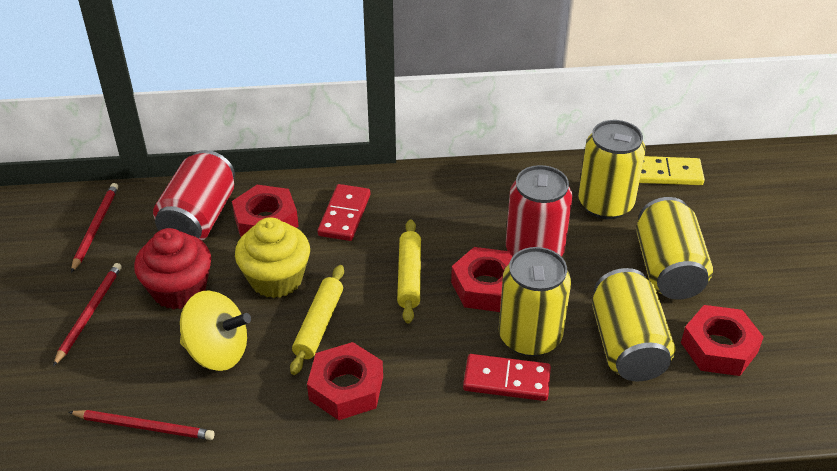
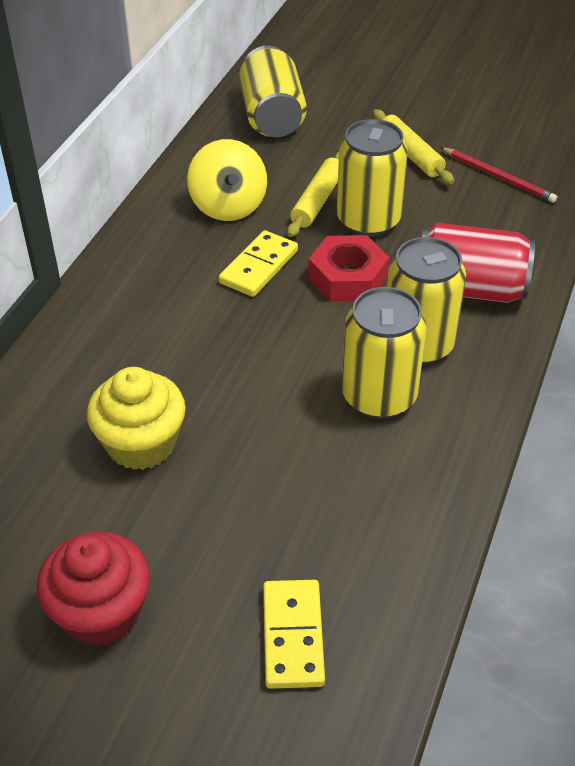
red can: 2 -> 1
red domino: 2 -> 0
red nut: 4 -> 1
red pencil: 3 -> 1
yellow domino: 1 -> 2

